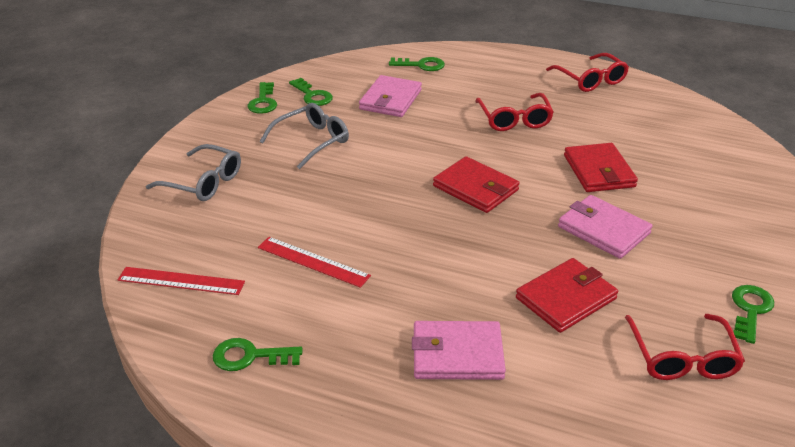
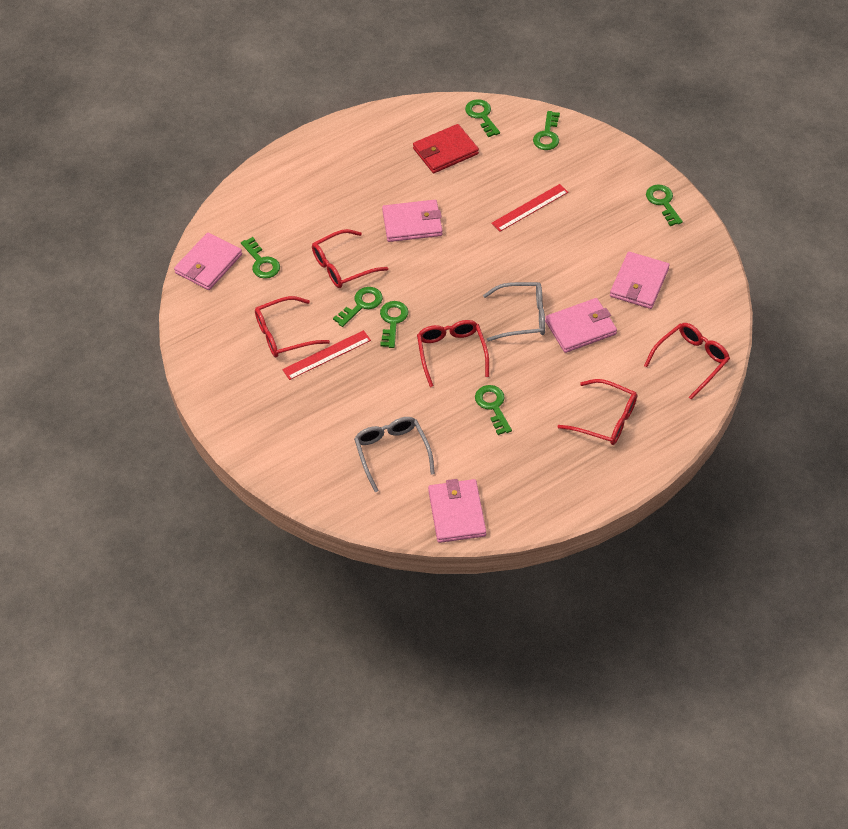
green key: 5 -> 7
pink wallet: 3 -> 5
red glasses: 3 -> 5
red wallet: 3 -> 1

